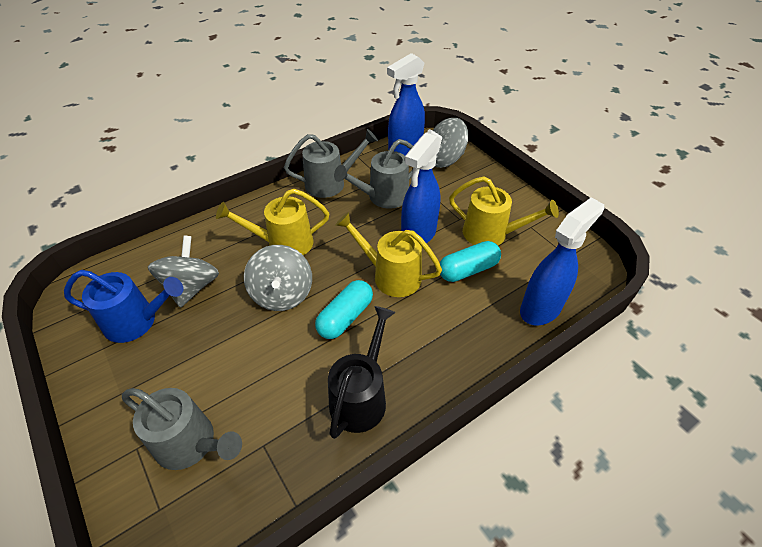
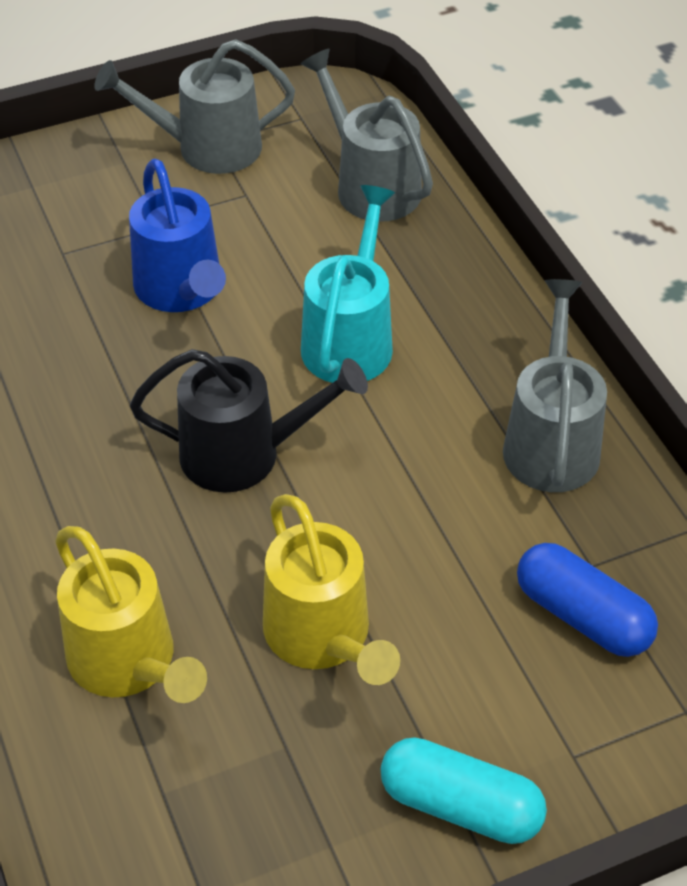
blue capsule: 0 -> 1
blue spray bottle: 3 -> 0
grey spinning top: 3 -> 0
turquoise capsule: 2 -> 1
turquoise watering can: 0 -> 1
yellow watering can: 3 -> 2

